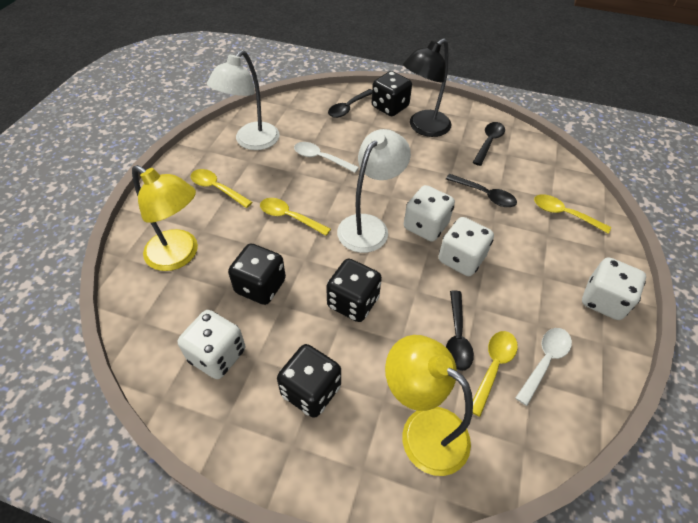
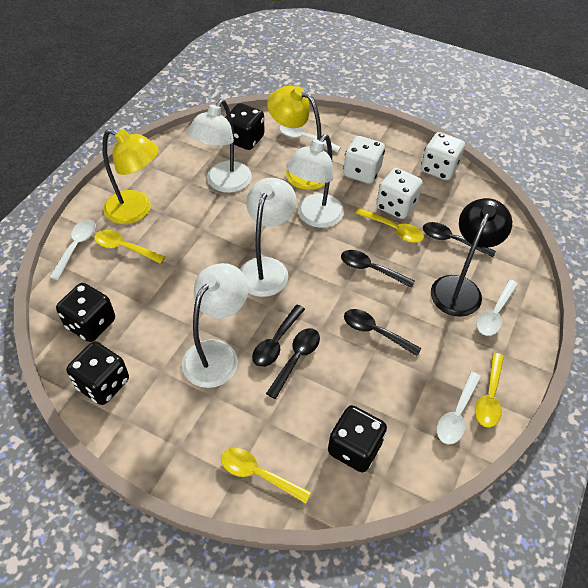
black spoon: 4 -> 5
white dice: 4 -> 3
white lamp: 2 -> 4
white spoon: 2 -> 4

